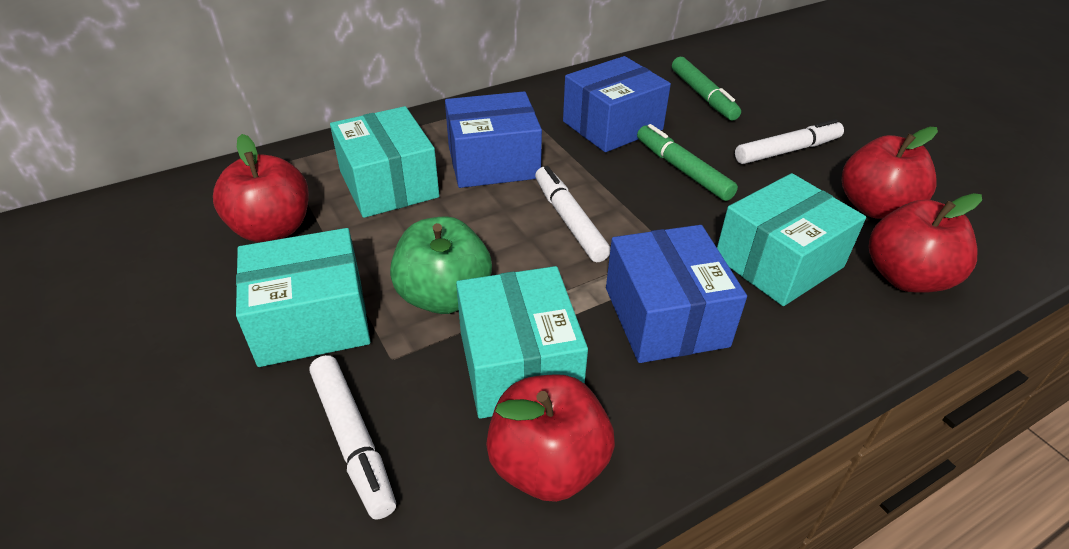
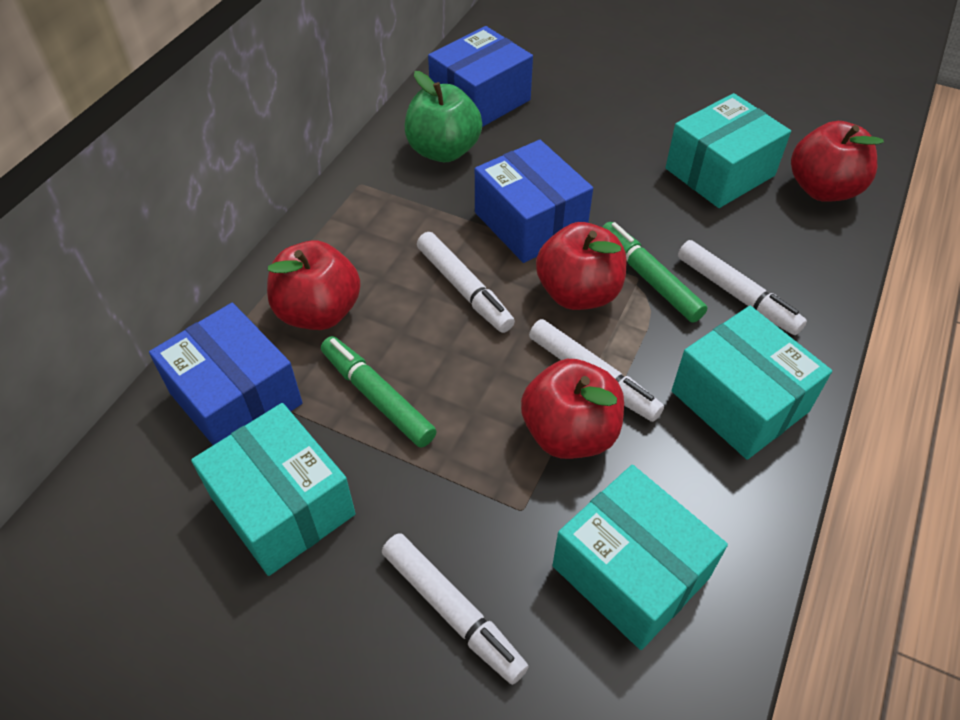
white marker: 3 -> 4

